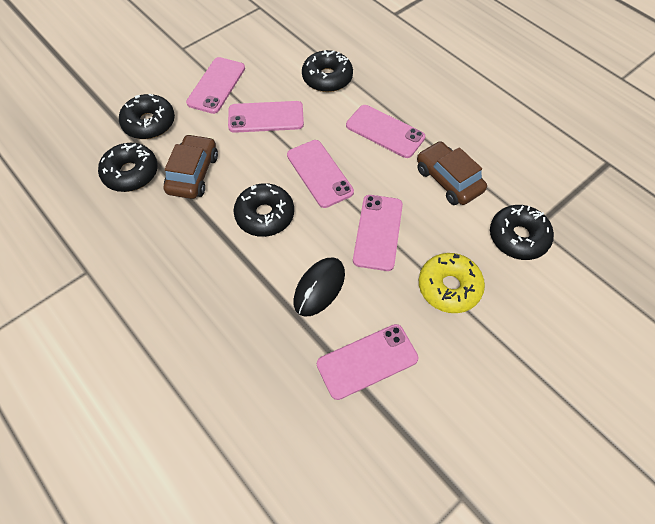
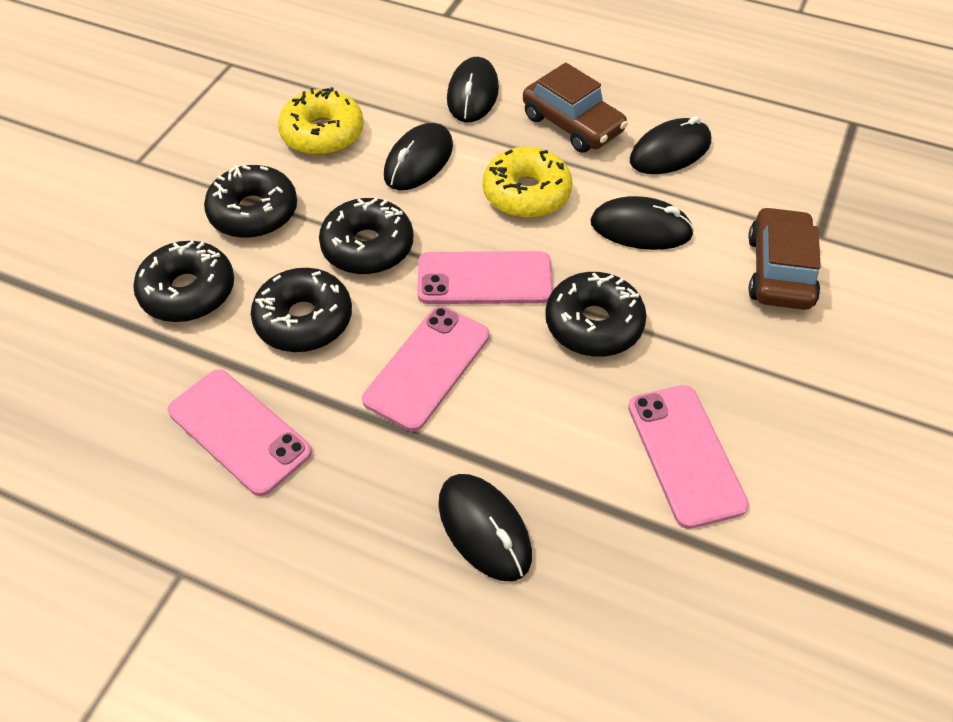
black mouse: 1 -> 5
pink phone: 6 -> 4
yellow donut: 1 -> 2

